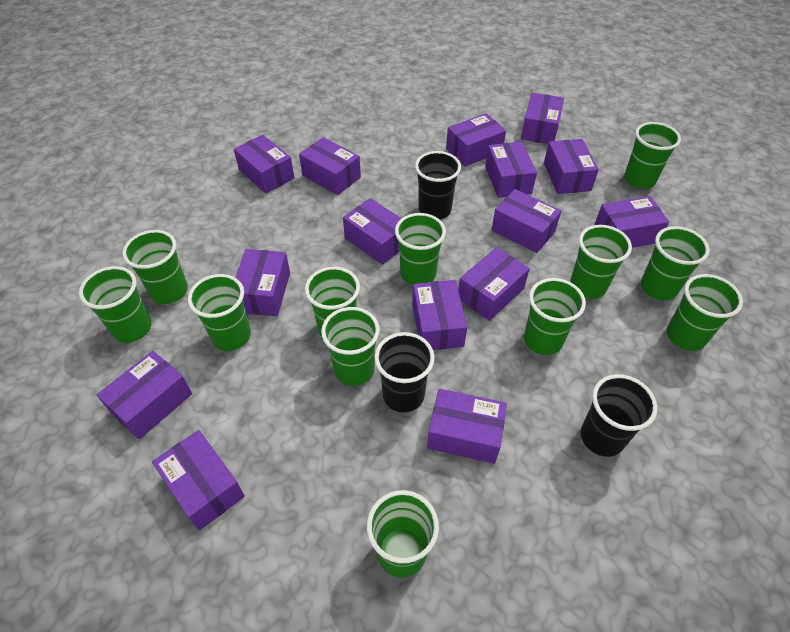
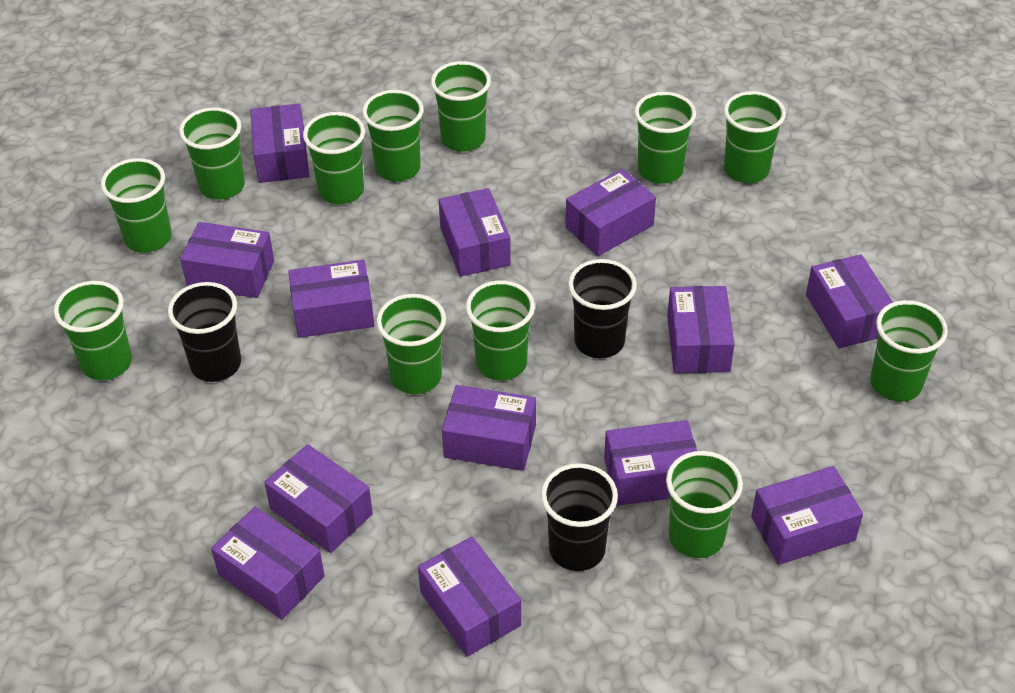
purple box: 15 -> 13

